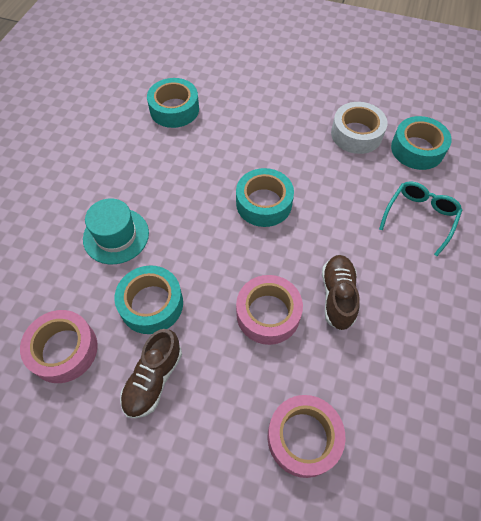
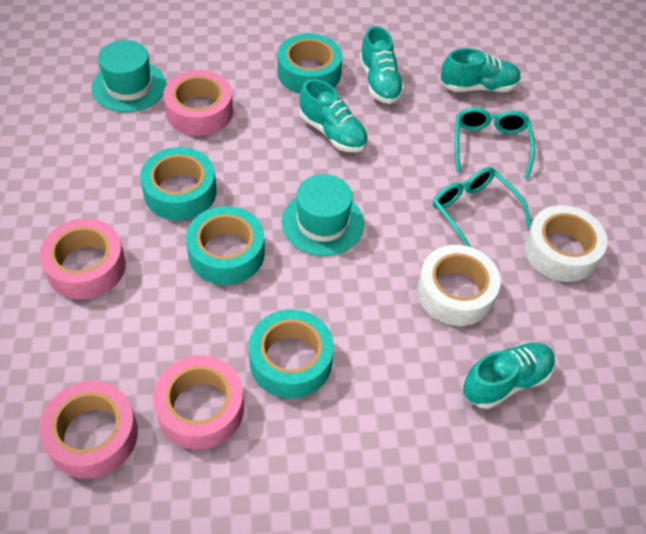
brown shoe: 2 -> 0
pink tape: 3 -> 4
turquoise glasses: 1 -> 2
turquoise hat: 1 -> 2
turquoise shoe: 0 -> 4
white tape: 1 -> 2

